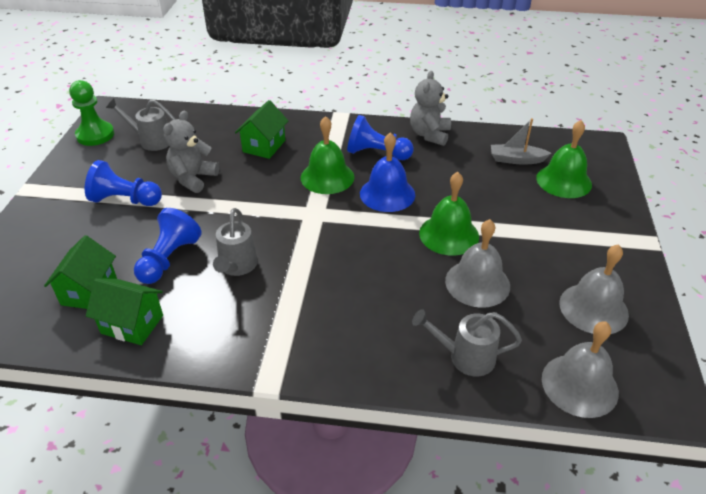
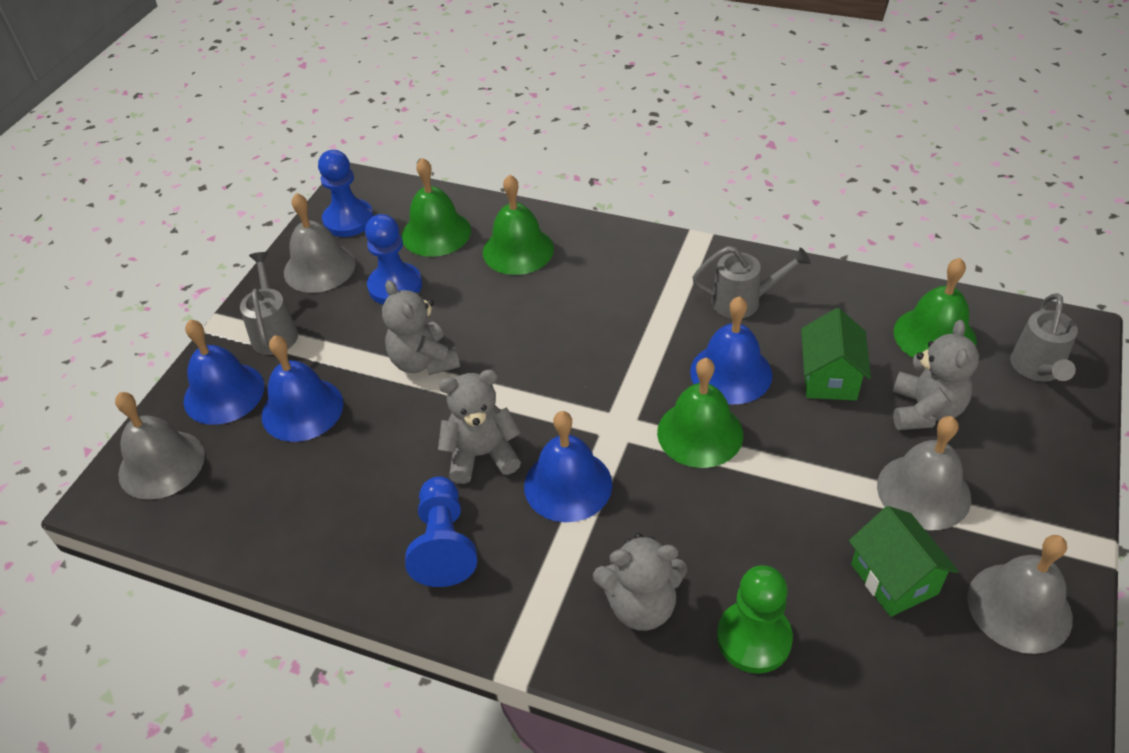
blue bell: 1 -> 4
green bell: 3 -> 4
green house: 3 -> 2
grey bell: 3 -> 4
grey boat: 1 -> 0
grey teddy bear: 2 -> 4

